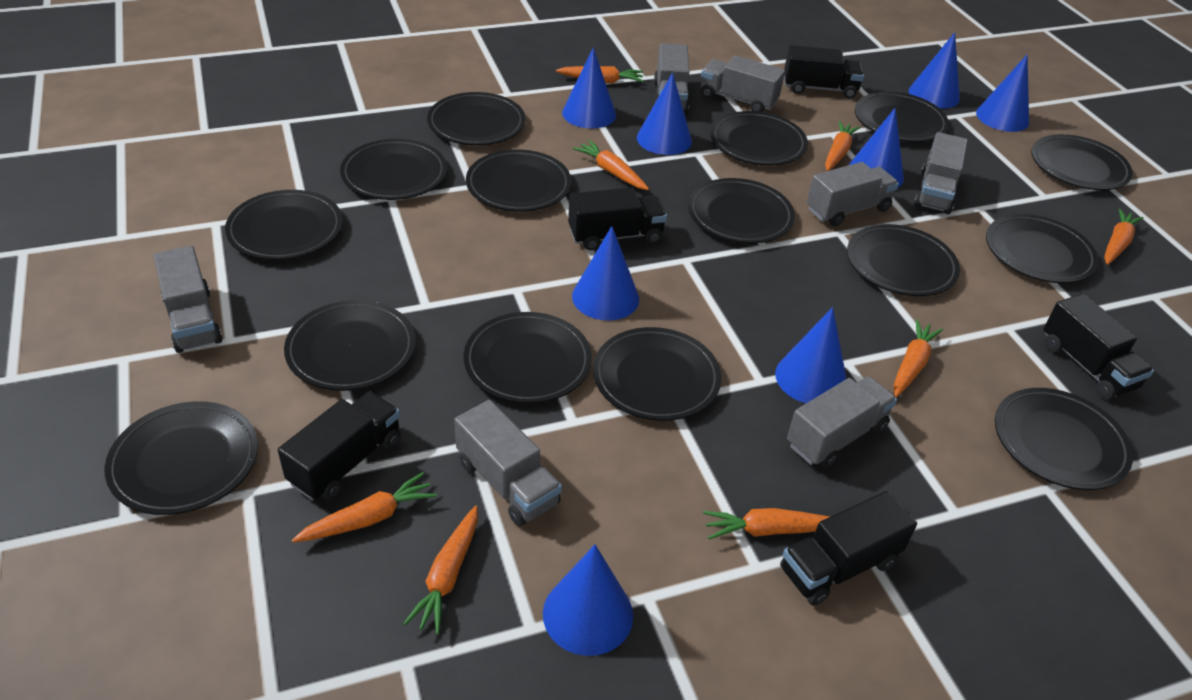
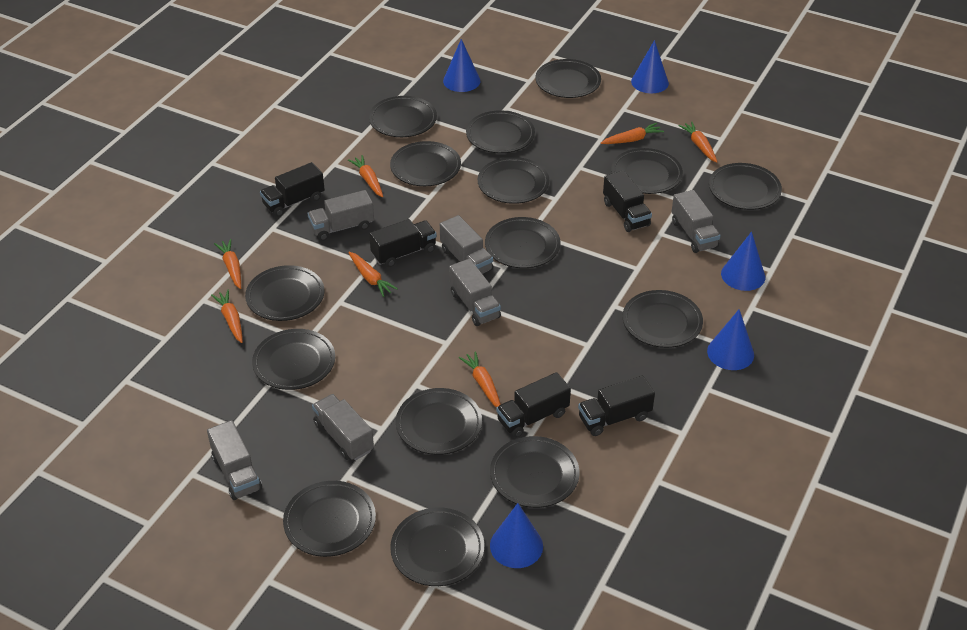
blue cone: 8 -> 5
grey truck: 7 -> 6
orange carrot: 8 -> 7

